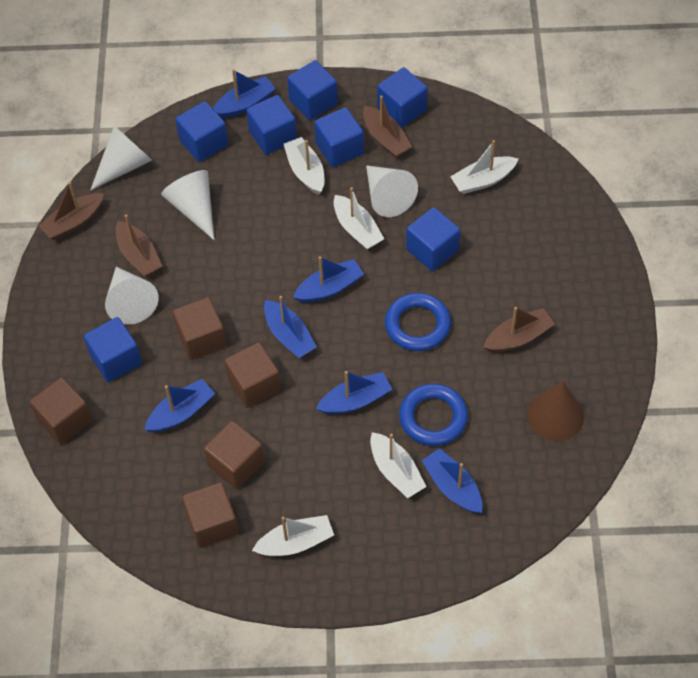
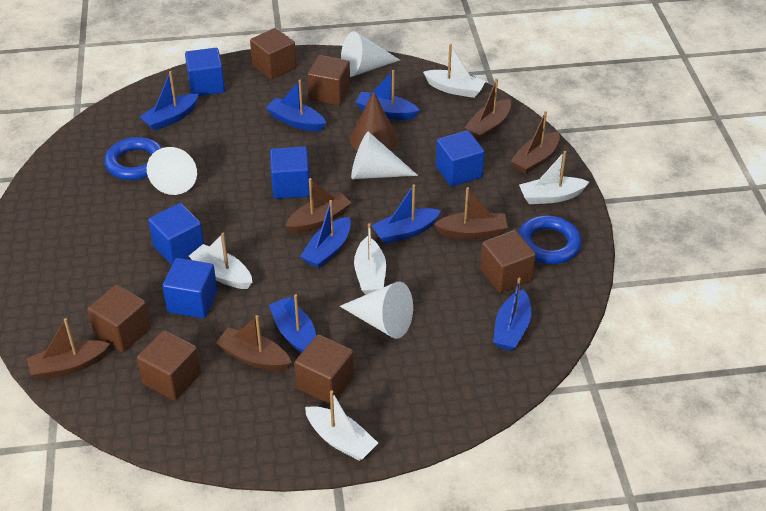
blue boat: 6 -> 7
blue cube: 7 -> 5
brown boat: 4 -> 6
brown cube: 5 -> 6

